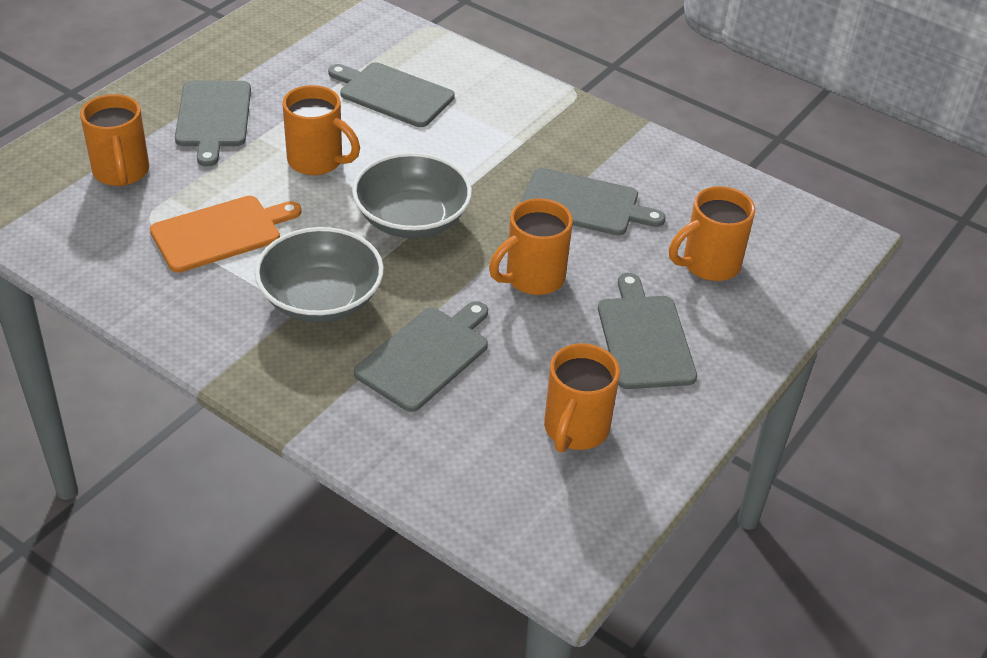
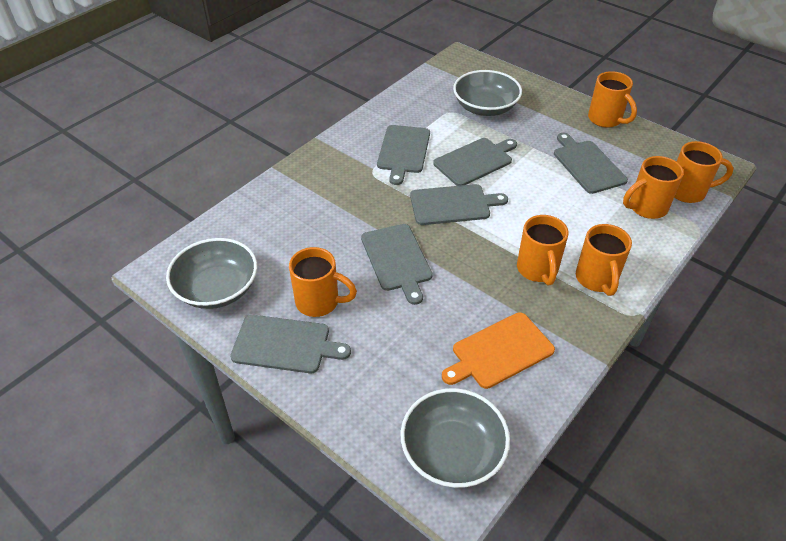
grey bowl: 2 -> 3
grey cutting board: 5 -> 6
orange mug: 5 -> 6

